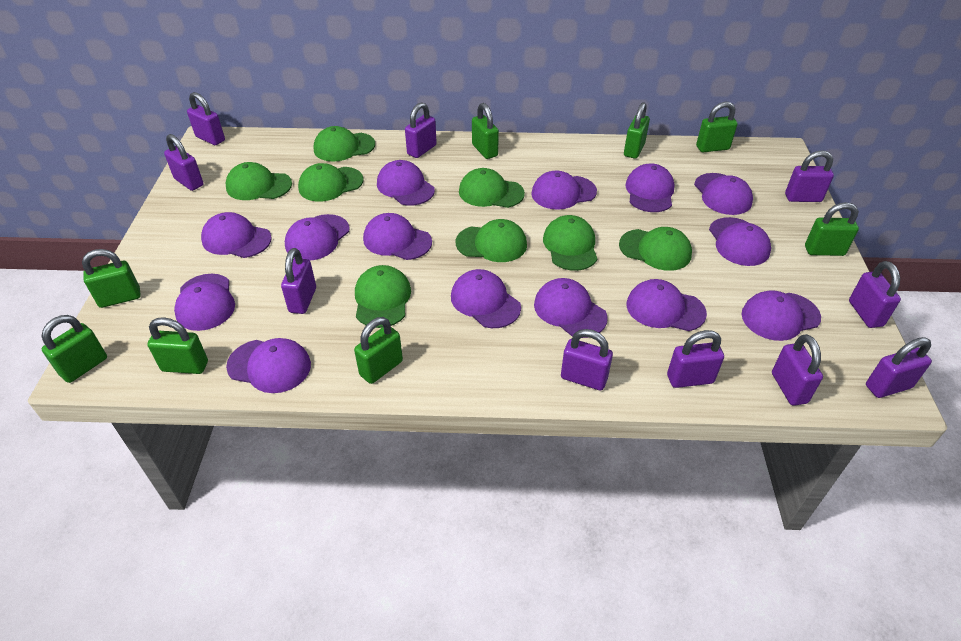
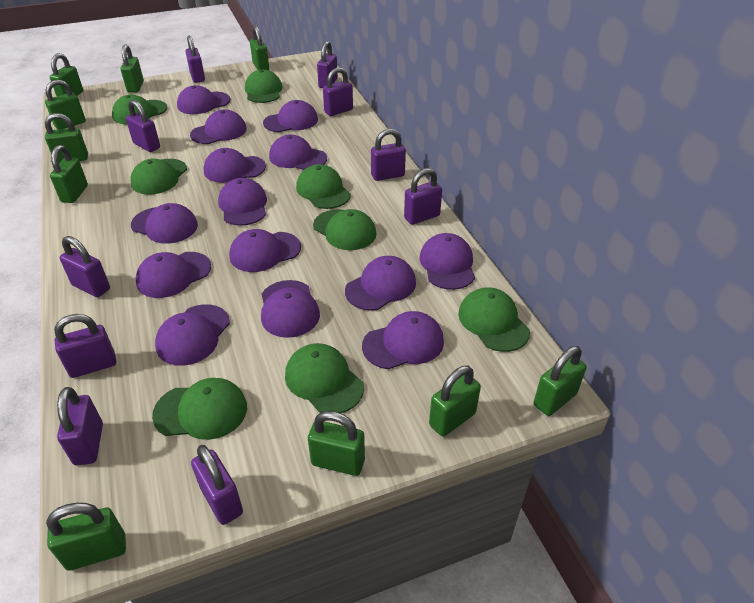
green padlock: 8 -> 10

